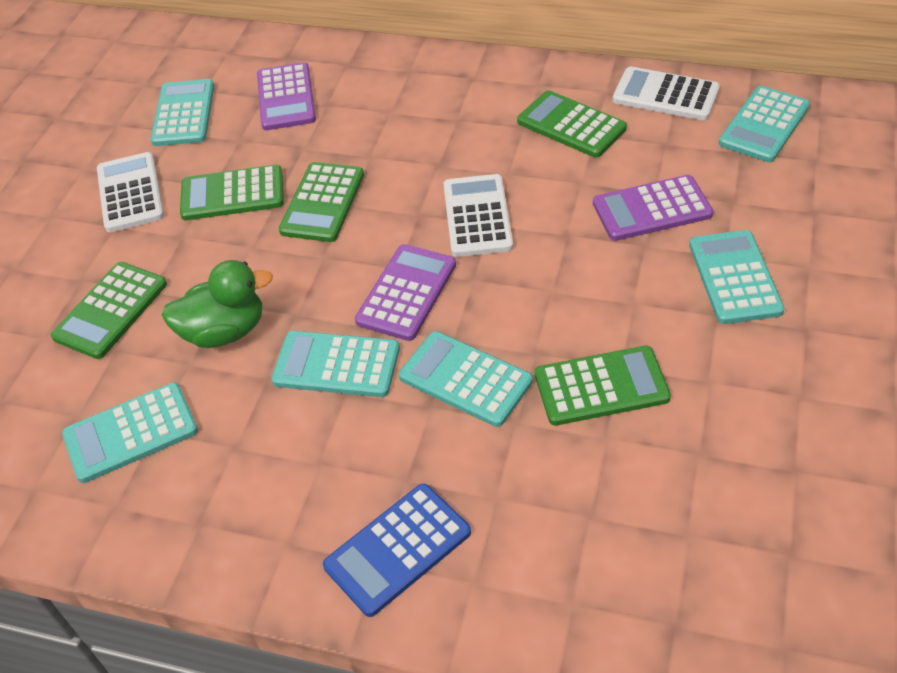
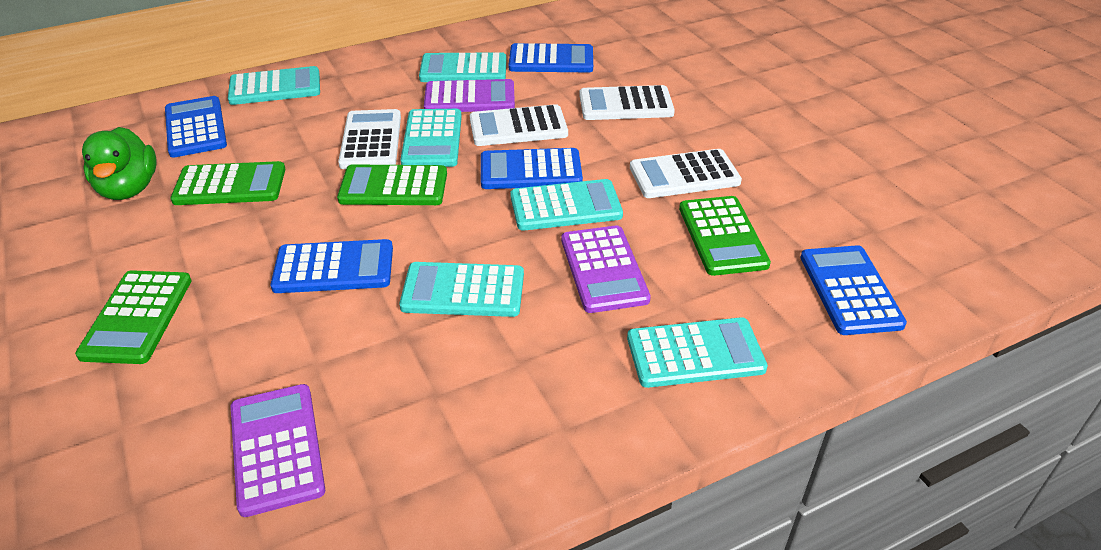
blue calculator: 1 -> 5
green calculator: 5 -> 4
white calculator: 3 -> 4

